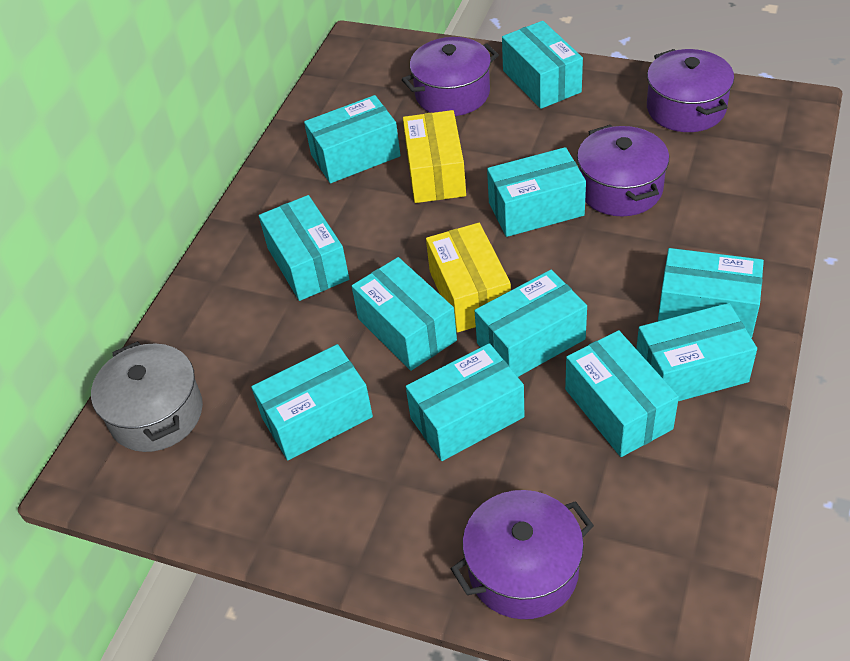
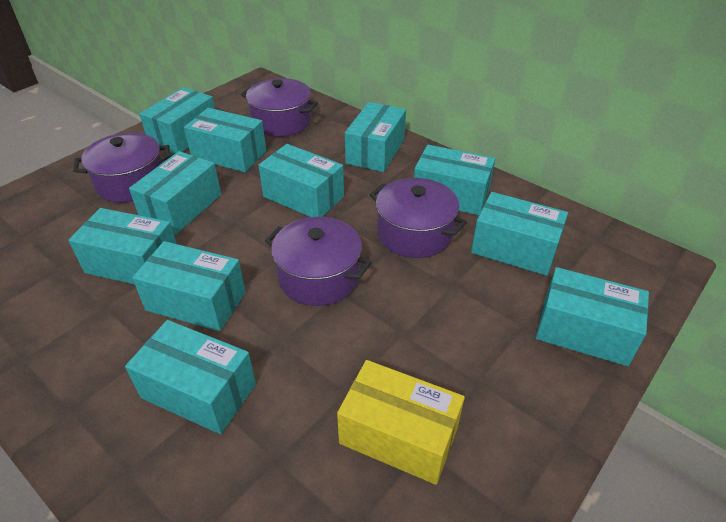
grey pot: 1 -> 0
yellow box: 2 -> 1

